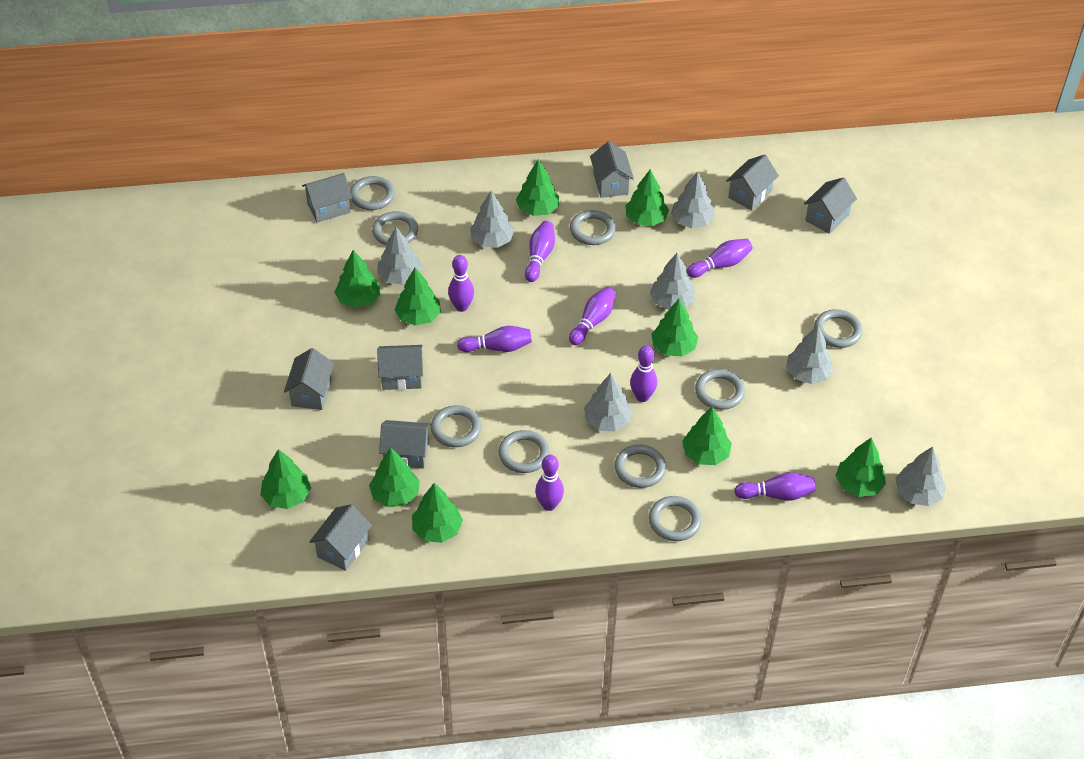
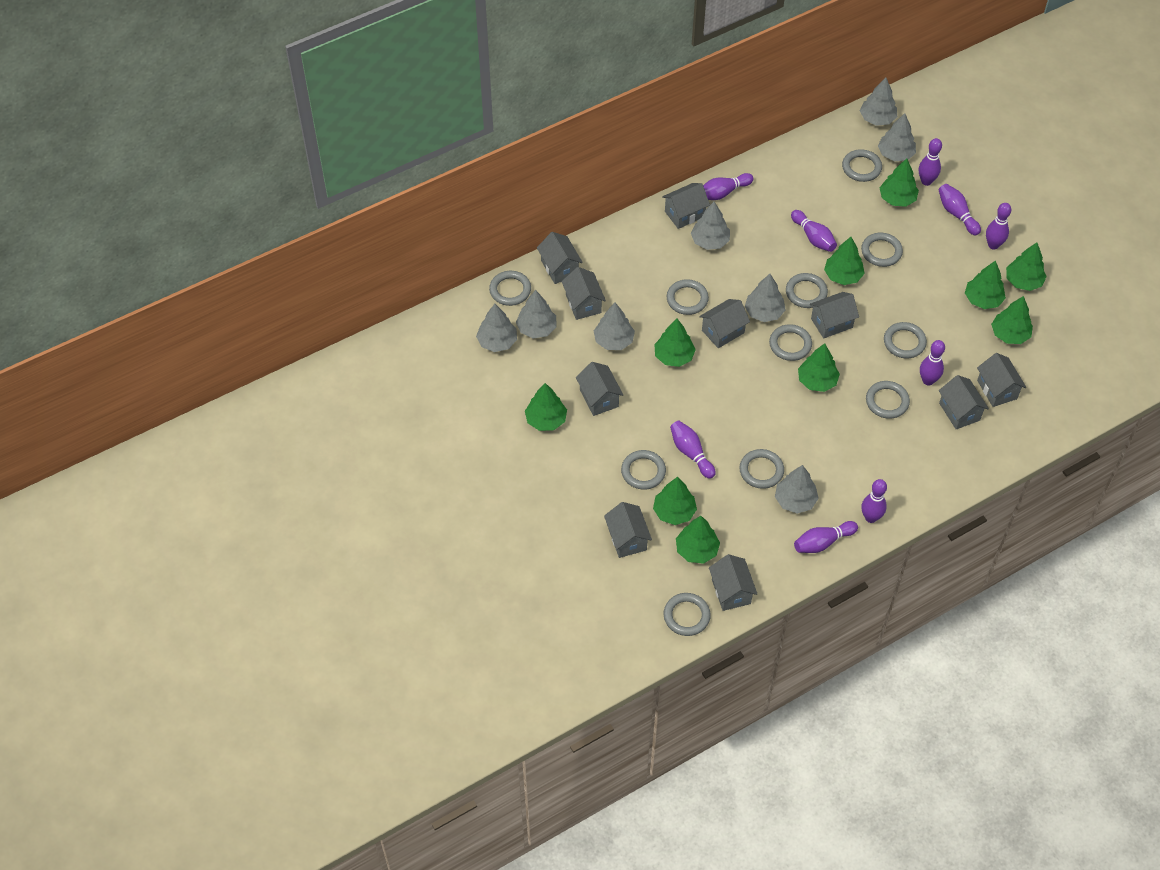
grey house: 8 -> 10
grey ring: 9 -> 11
grey tree: 7 -> 8
purple bowling pin: 8 -> 9

